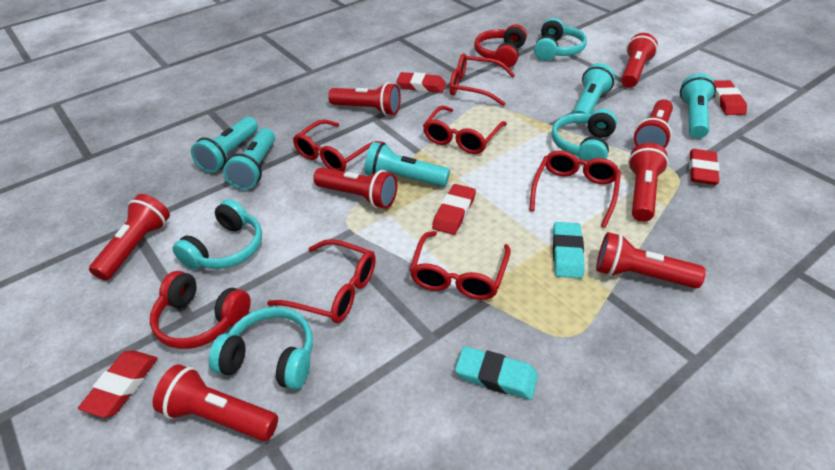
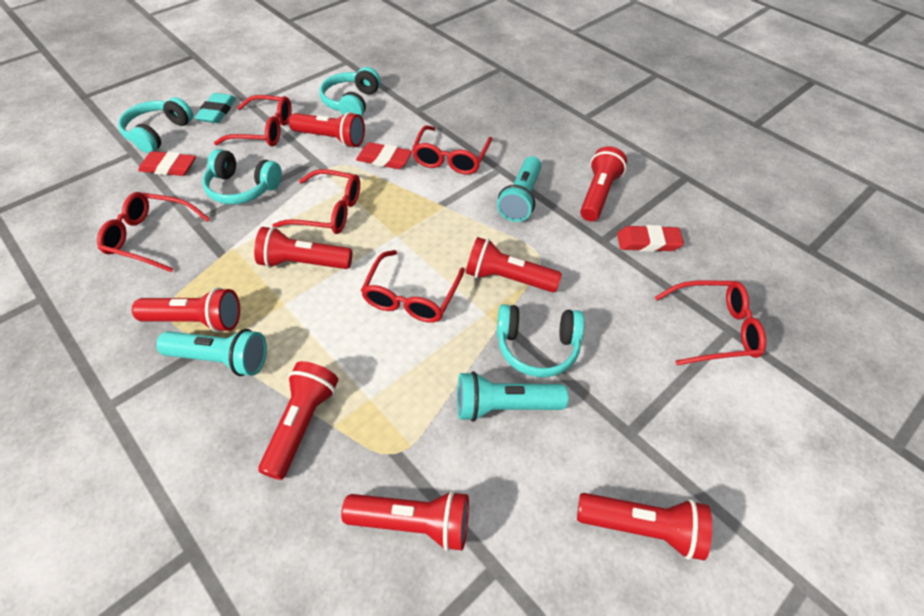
red eraser: 5 -> 3
red headphones: 2 -> 0
turquoise eraser: 2 -> 1
turquoise flashlight: 5 -> 3

